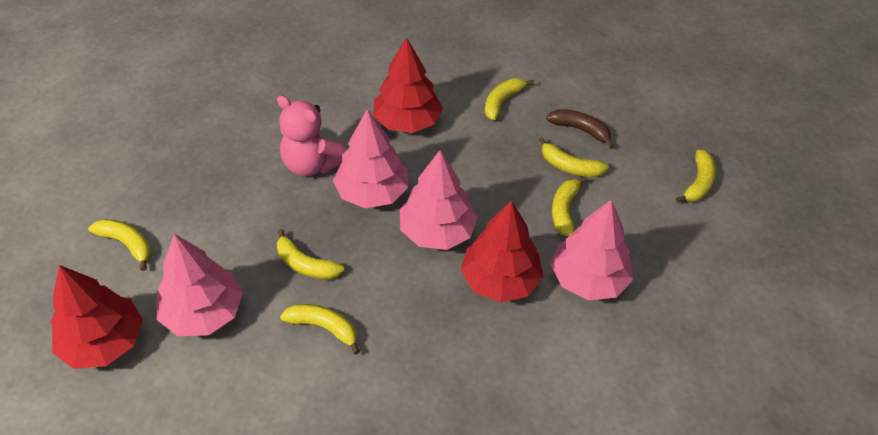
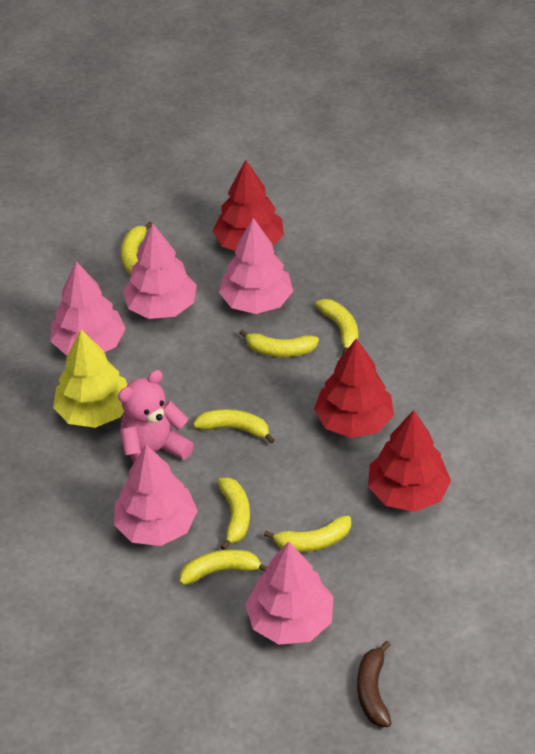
pink tree: 4 -> 5
yellow tree: 0 -> 1

